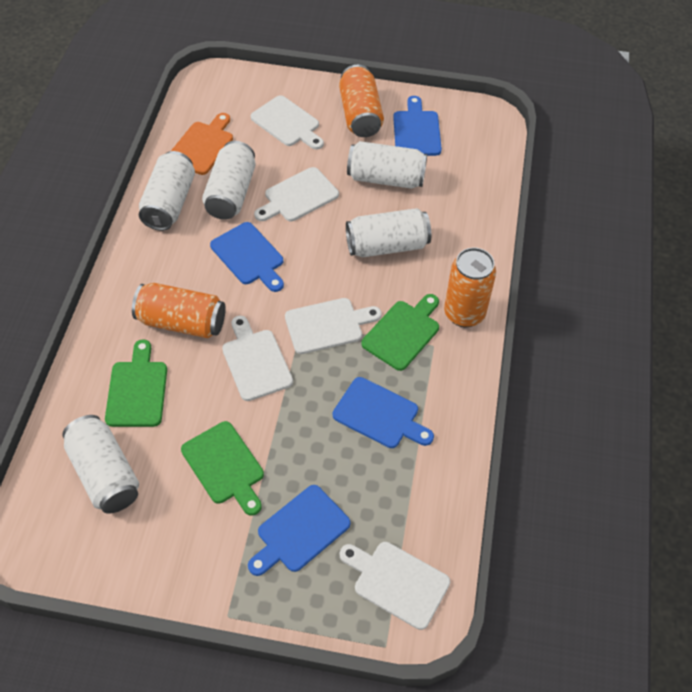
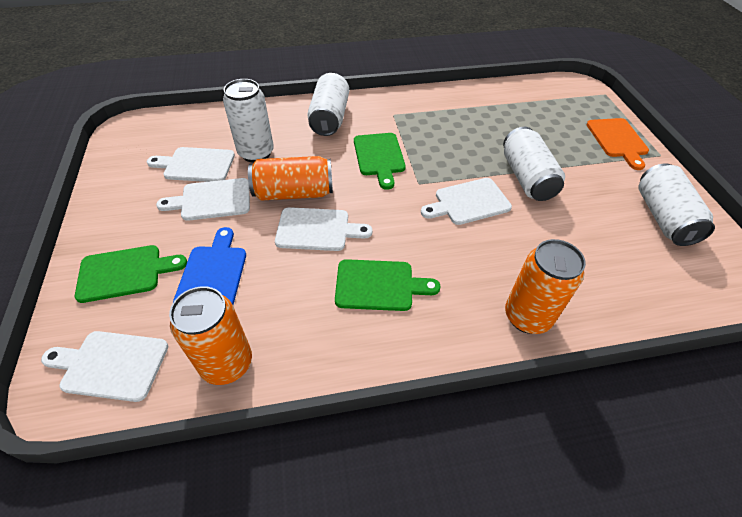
blue cutting board: 4 -> 1
white can: 5 -> 4

